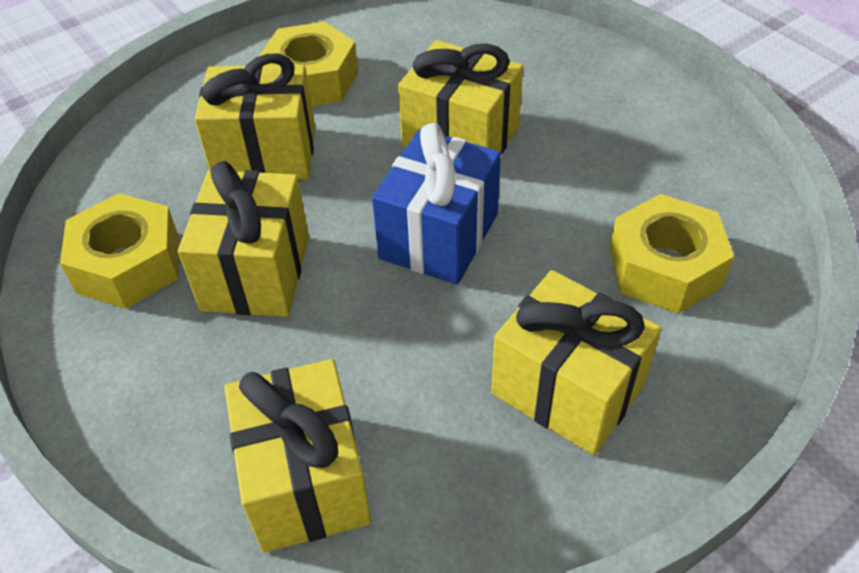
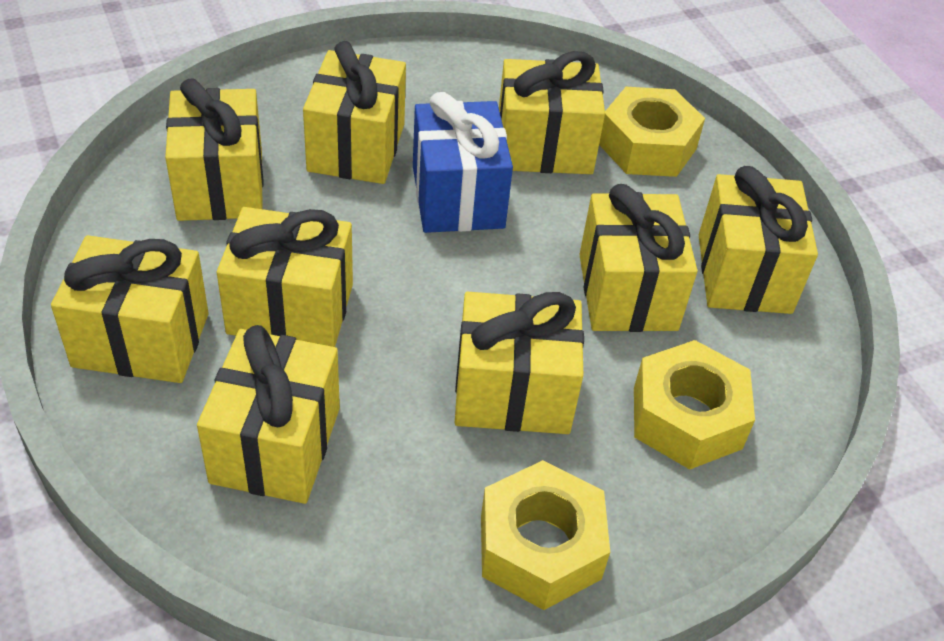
yellow gift: 5 -> 9

